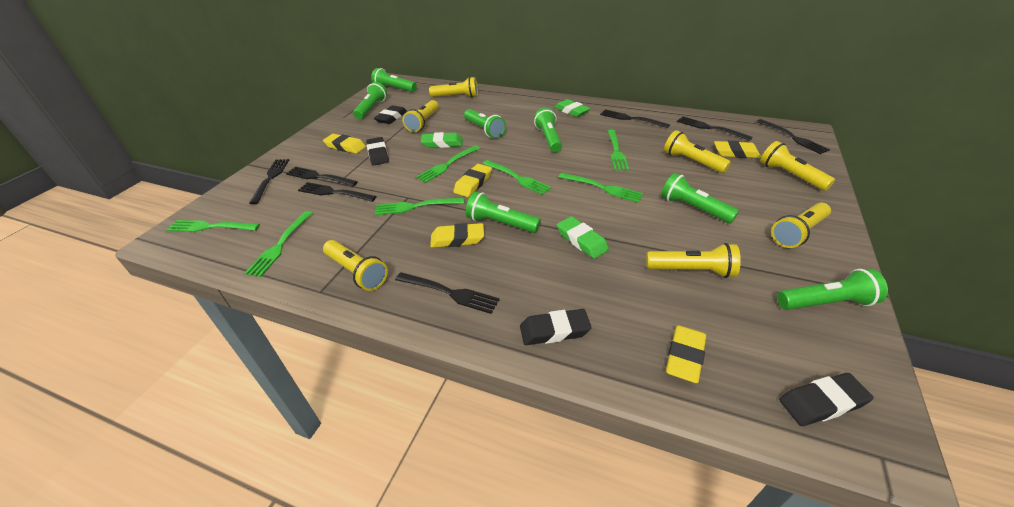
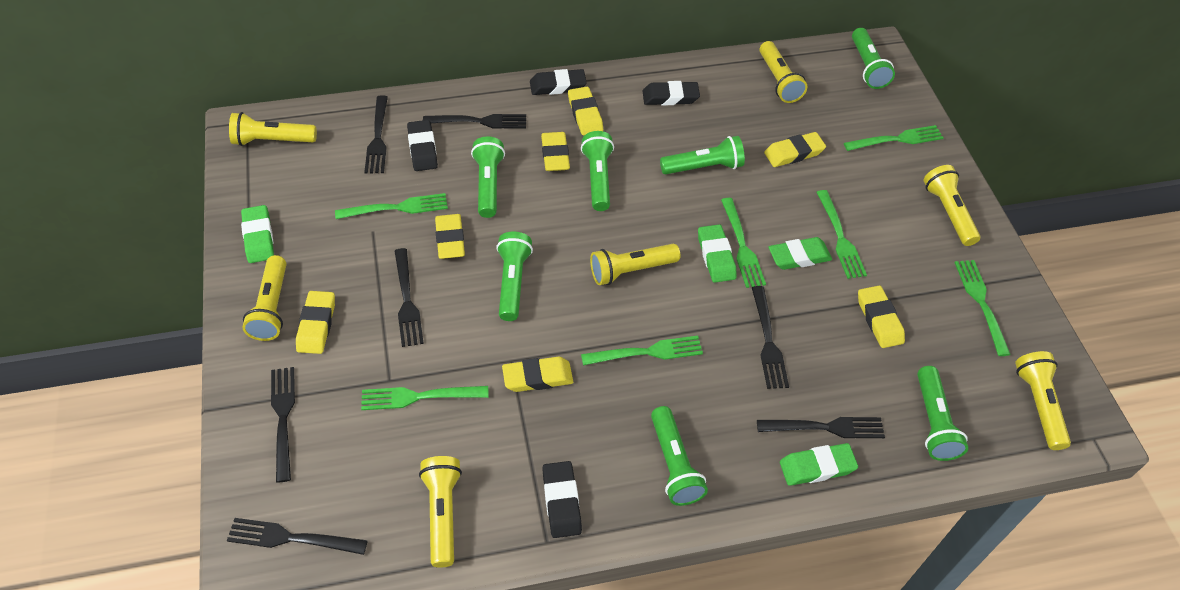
green eraser: 3 -> 4
yellow eraser: 5 -> 7

